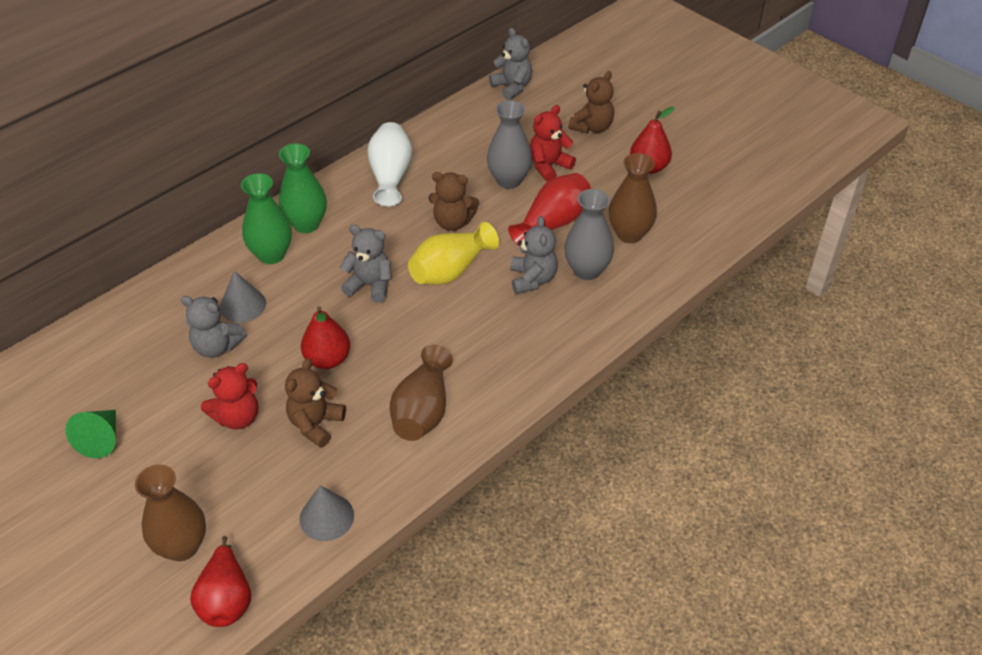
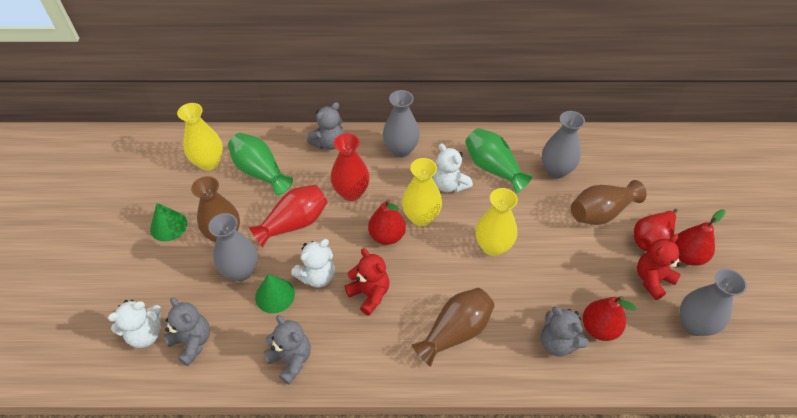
brown teddy bear: 3 -> 0
green cone: 1 -> 2
grey cone: 2 -> 0
grey vase: 2 -> 4
red pear: 3 -> 4
red vase: 1 -> 2
white teddy bear: 0 -> 3
white vase: 1 -> 0
yellow vase: 1 -> 3

